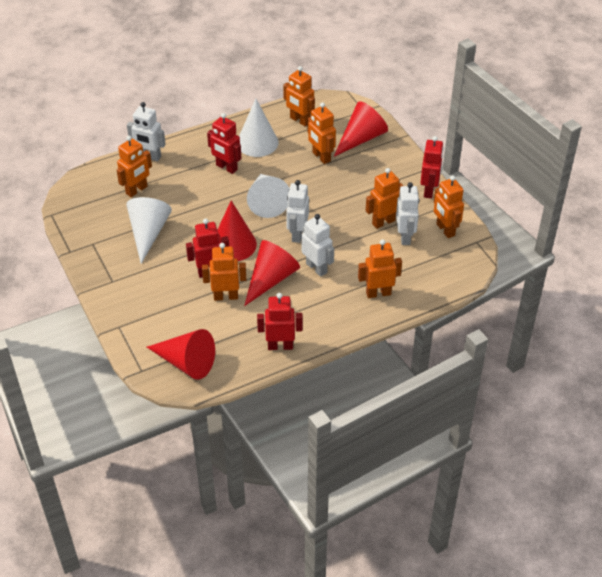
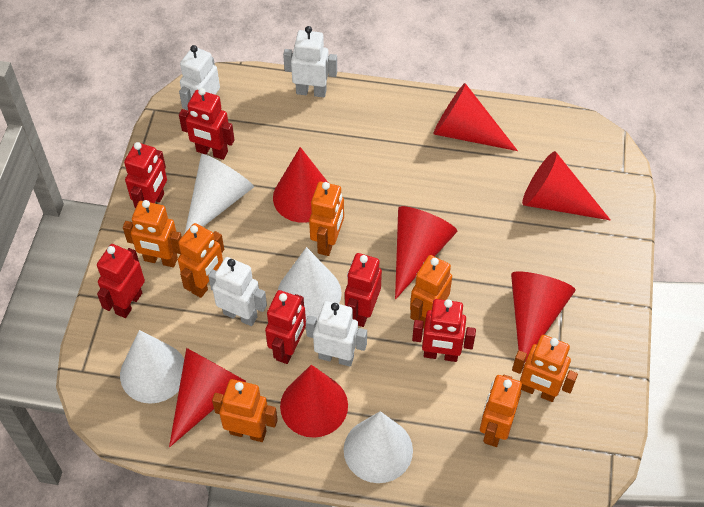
red cone: 4 -> 7
red robot: 4 -> 6
white cone: 3 -> 4

